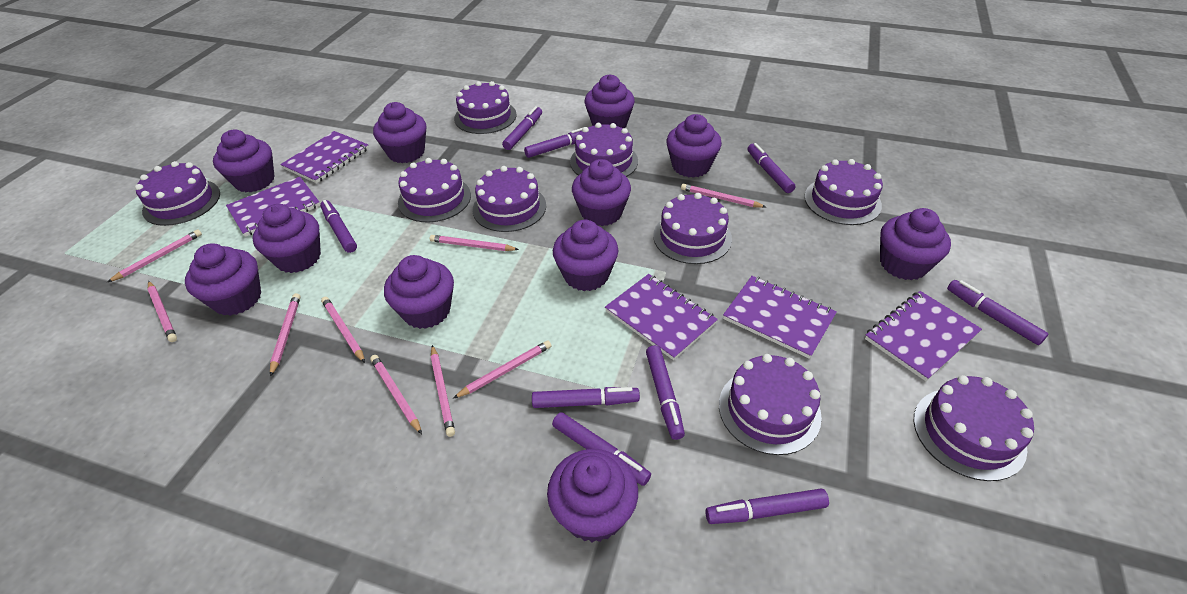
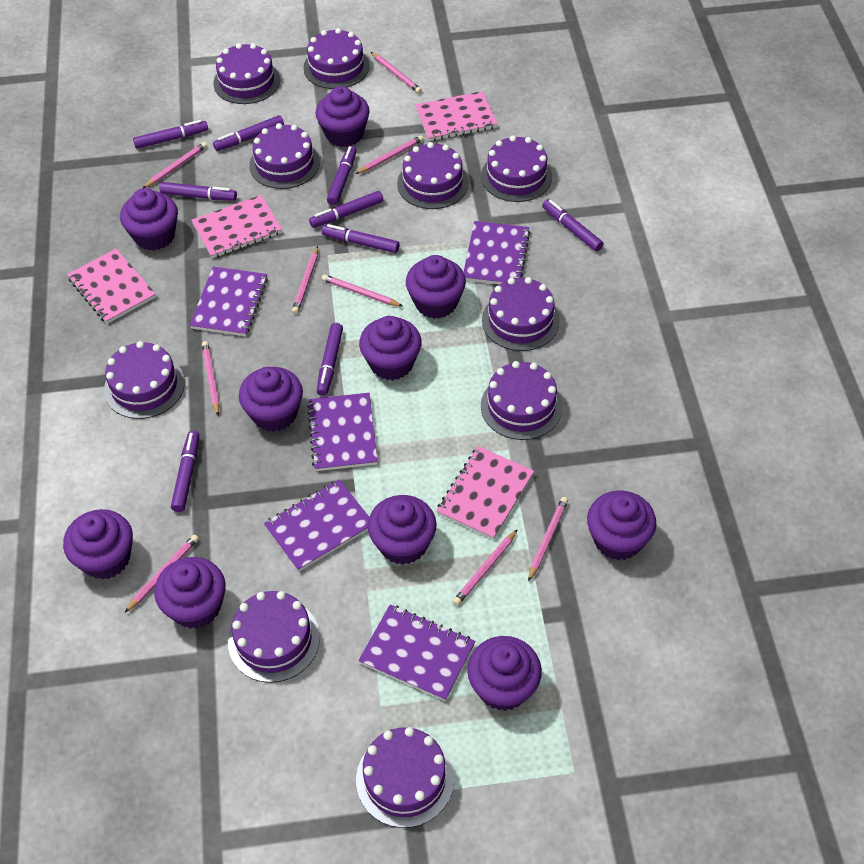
pink notebook: 0 -> 4
purple cake: 9 -> 10
purple cupcake: 11 -> 10

